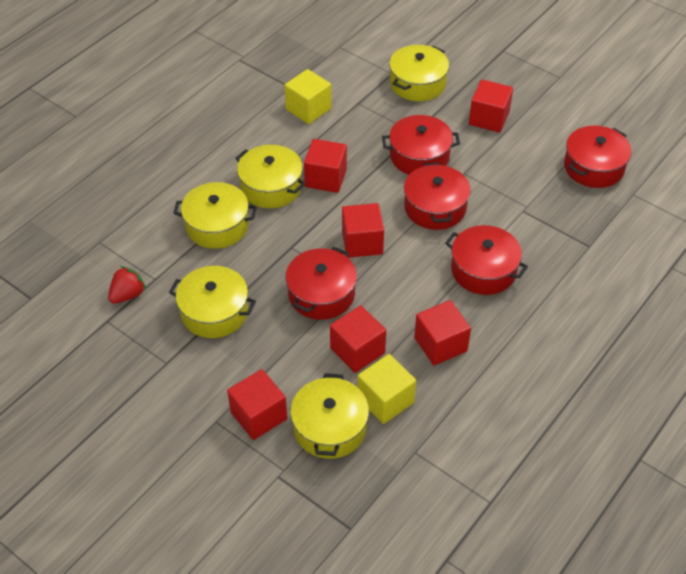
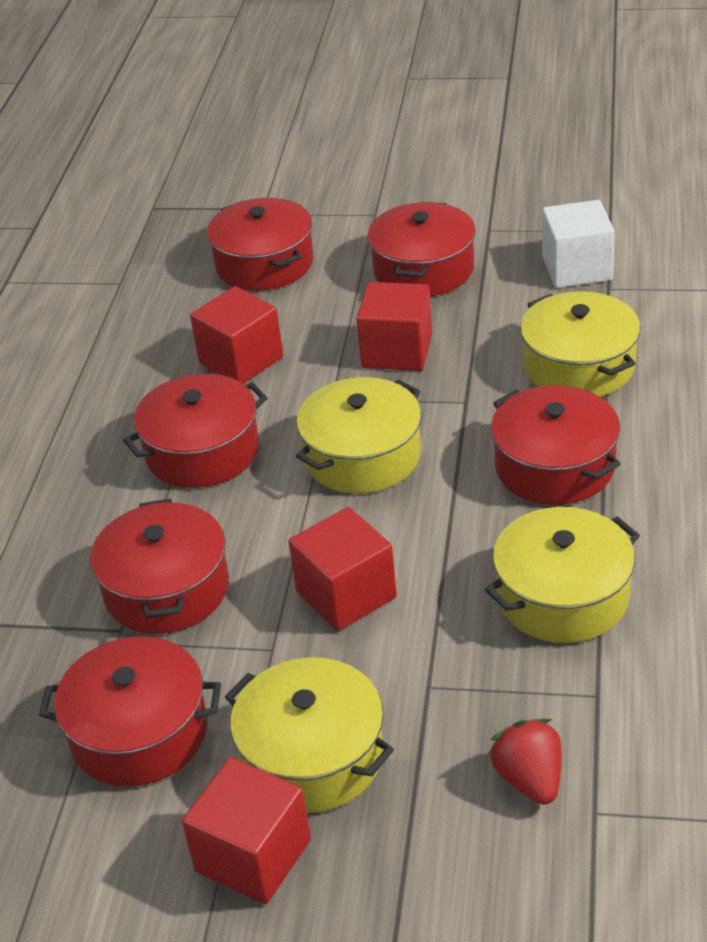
red cube: 6 -> 4
red pot: 5 -> 6
white cube: 0 -> 1
yellow cube: 2 -> 0
yellow pot: 5 -> 4

